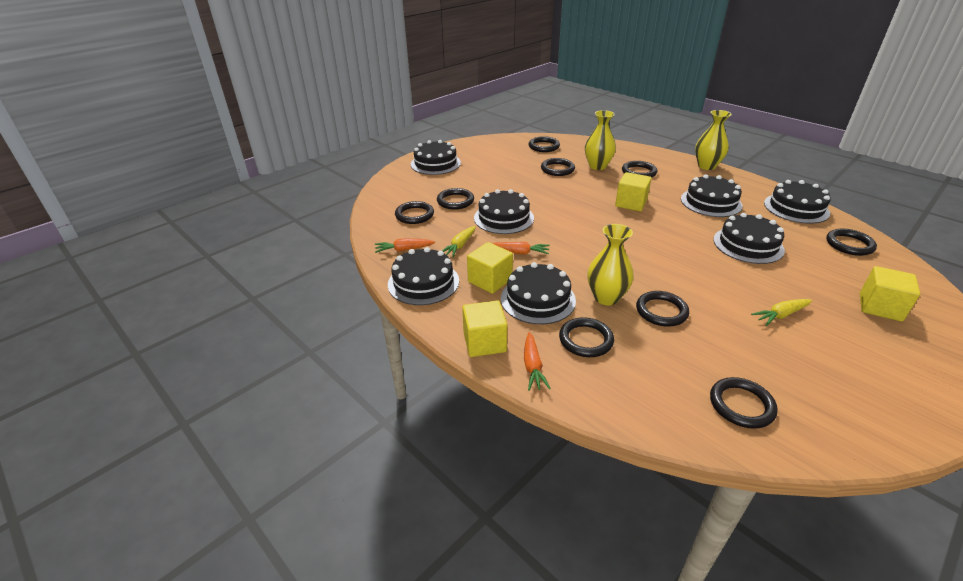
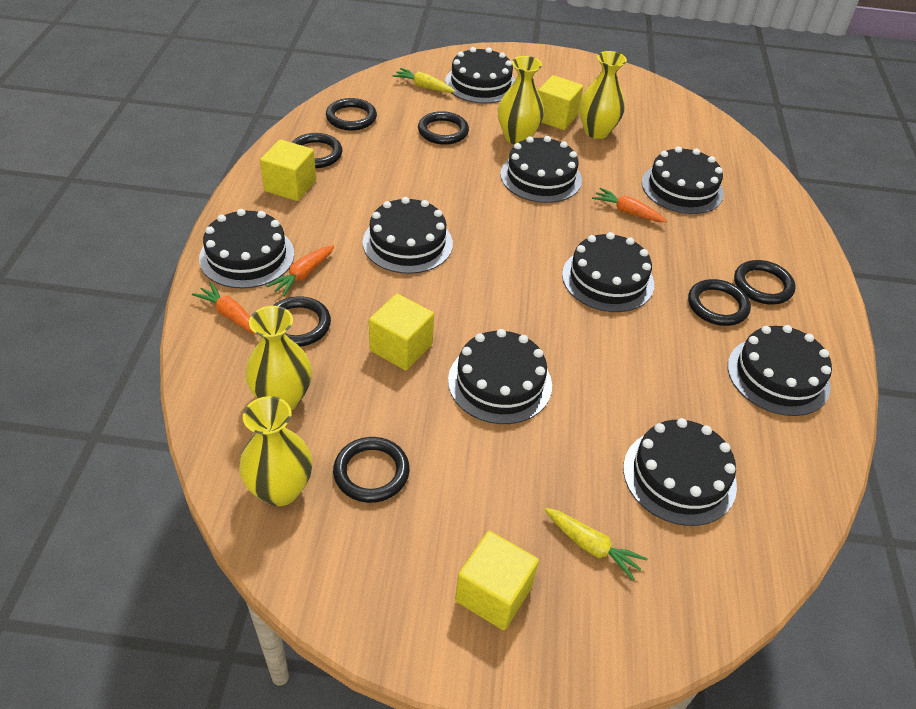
black cake: 7 -> 9
black ring: 9 -> 7
yellow vase: 3 -> 4

